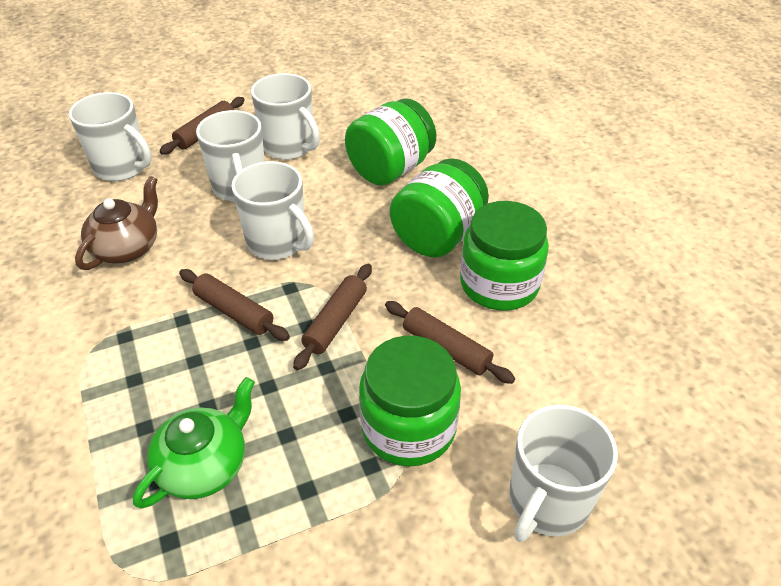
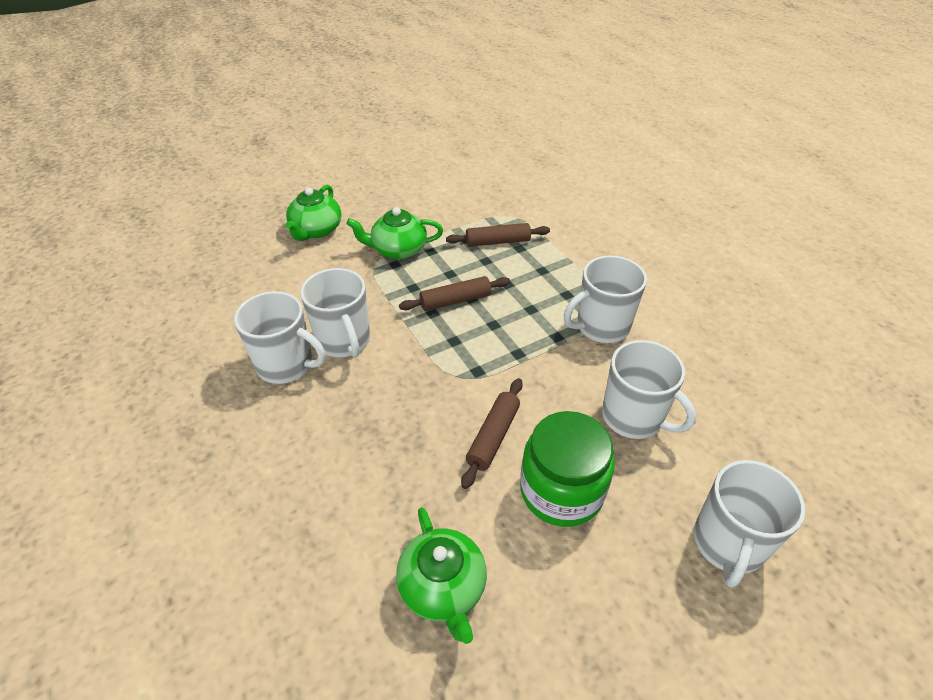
brown rolling pin: 4 -> 3
brown teapot: 1 -> 0
green jar: 4 -> 1
green teapot: 1 -> 3

